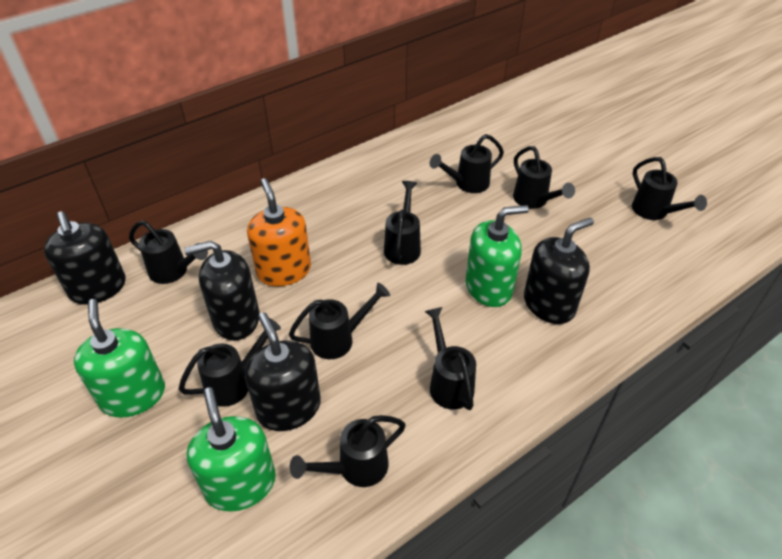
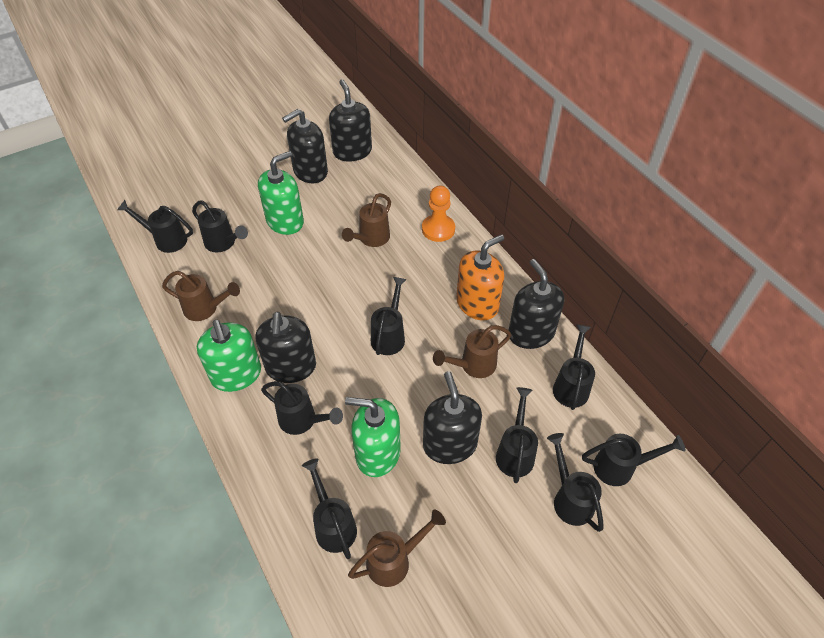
black soap dispenser: 4 -> 5
brown watering can: 0 -> 4
orange pawn: 0 -> 1

